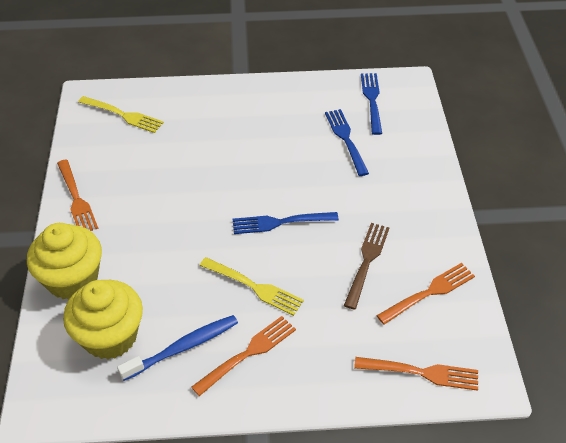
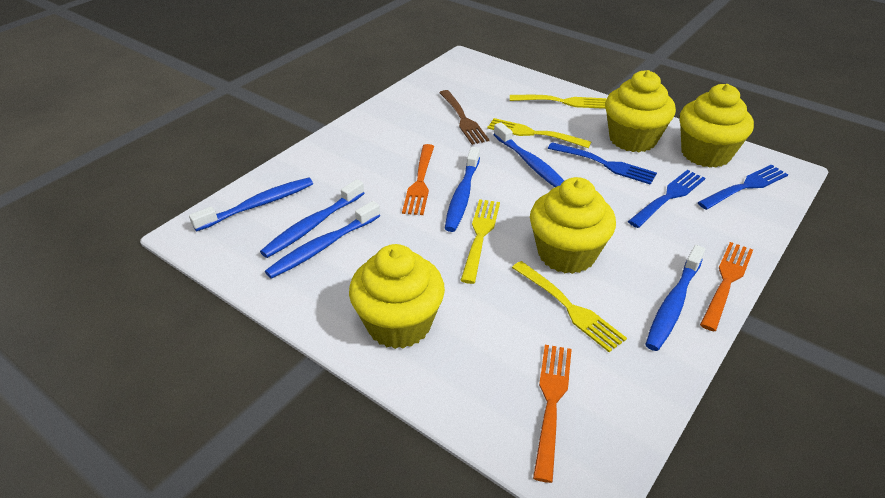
blue toothbrush: 1 -> 6
orange fork: 4 -> 3
yellow cupcake: 2 -> 4
yellow fork: 2 -> 4

